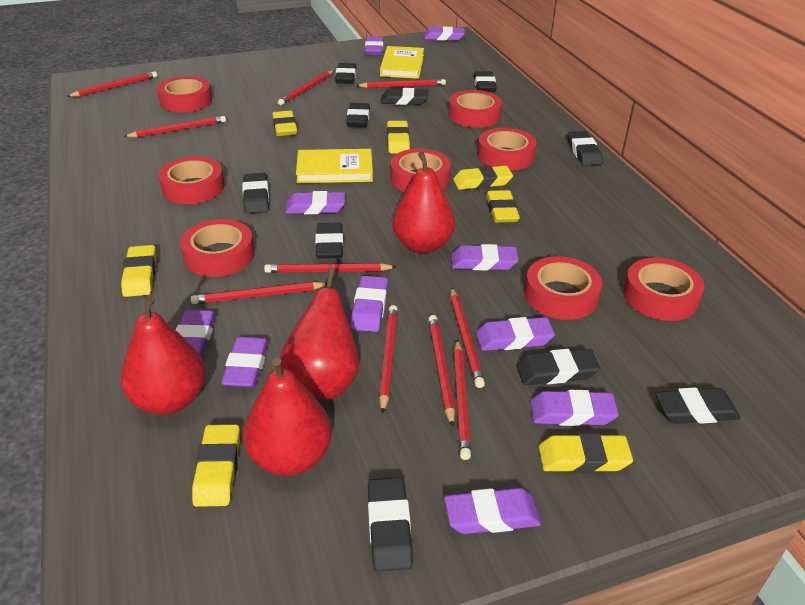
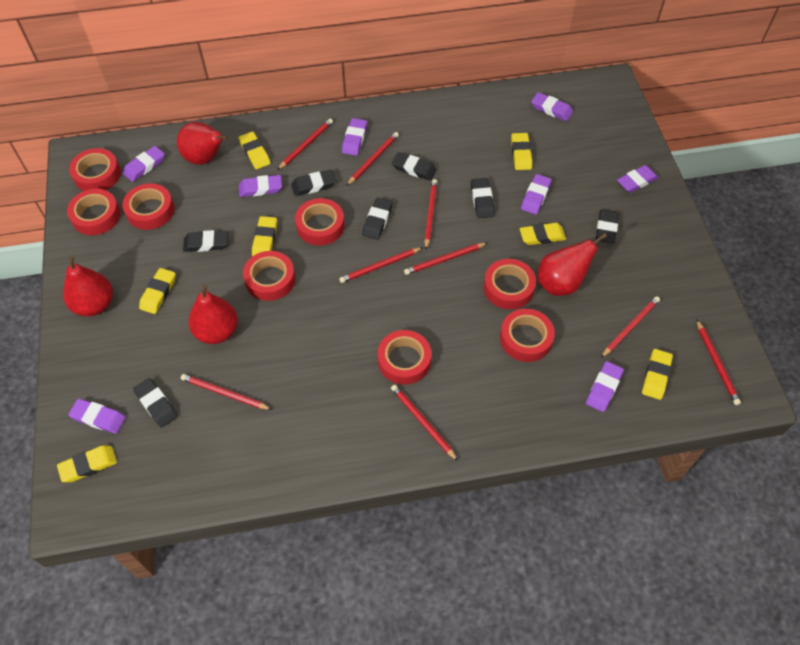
black eraser: 10 -> 7
purple eraser: 10 -> 8
red pencil: 10 -> 9
yellow book: 2 -> 0

